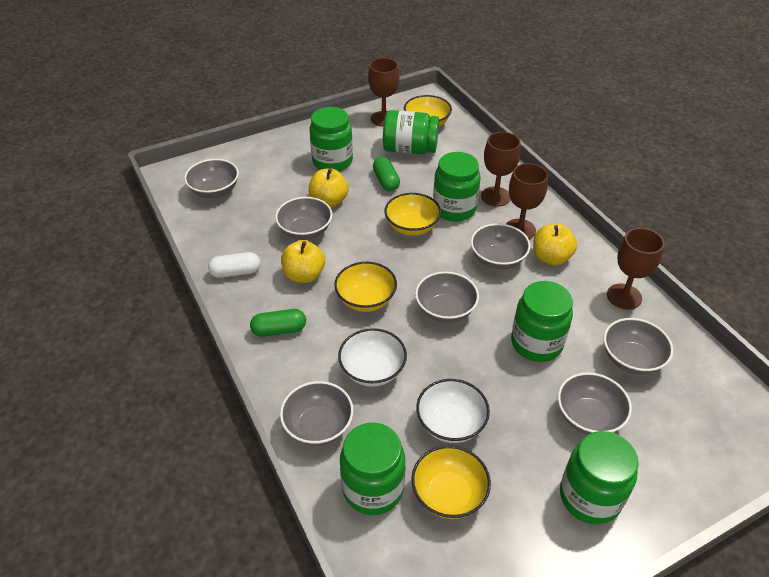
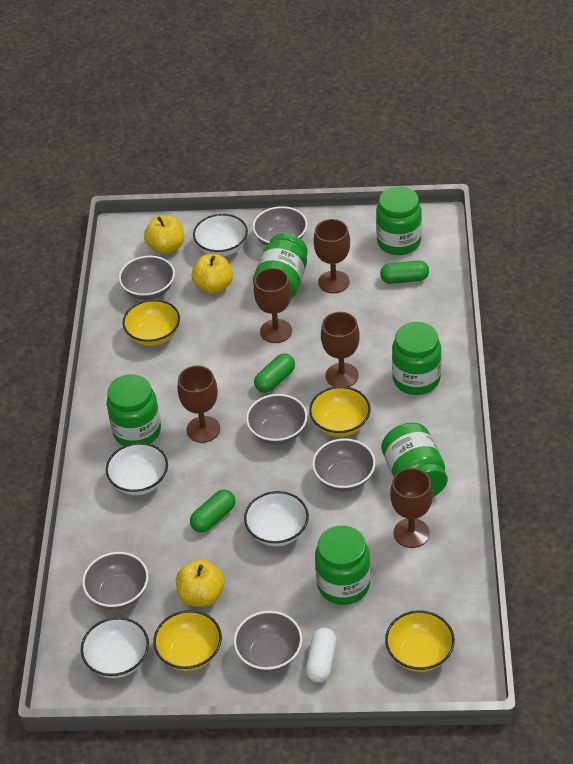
brown goblet: 4 -> 5
green capsule: 2 -> 3
grey bowl: 7 -> 6
white bowl: 2 -> 4

